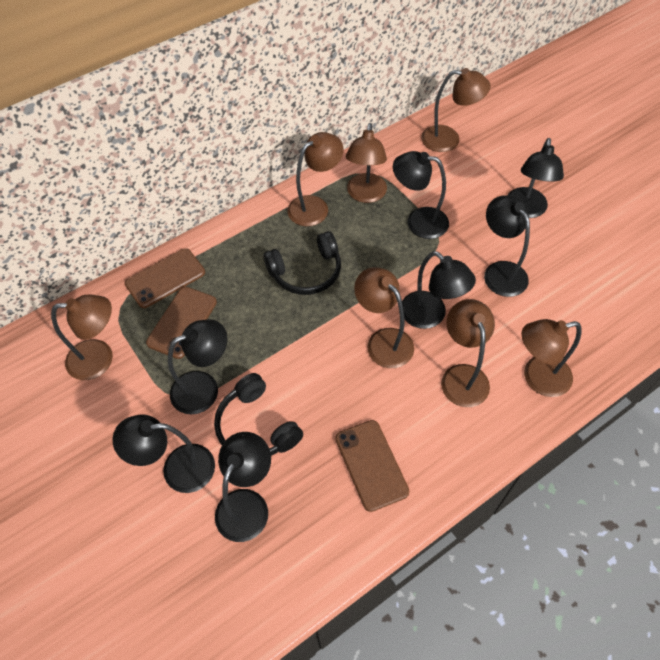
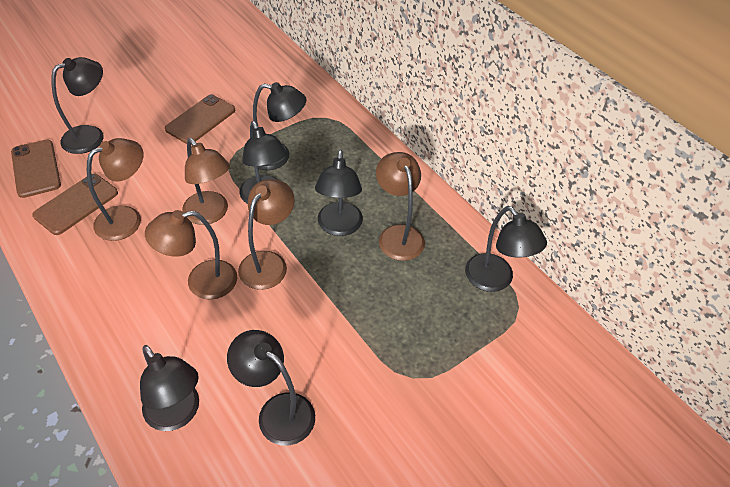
black headphones: 2 -> 0
brown lamp: 7 -> 5

